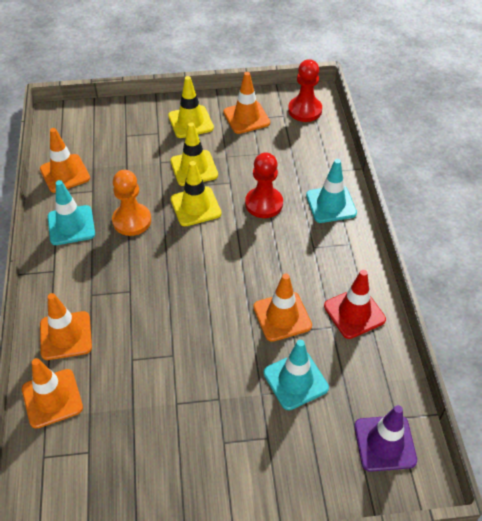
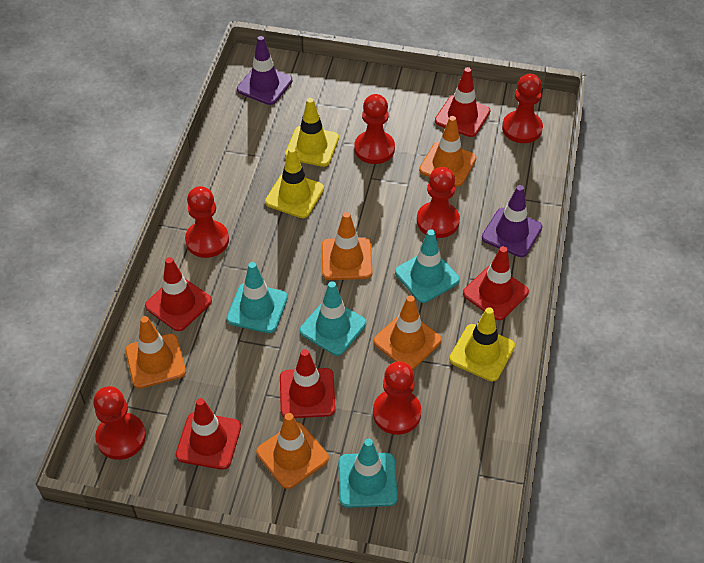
orange pawn: 1 -> 0
purple traffic cone: 1 -> 2
red pawn: 2 -> 6
red traffic cone: 1 -> 5
turquoise traffic cone: 3 -> 4

